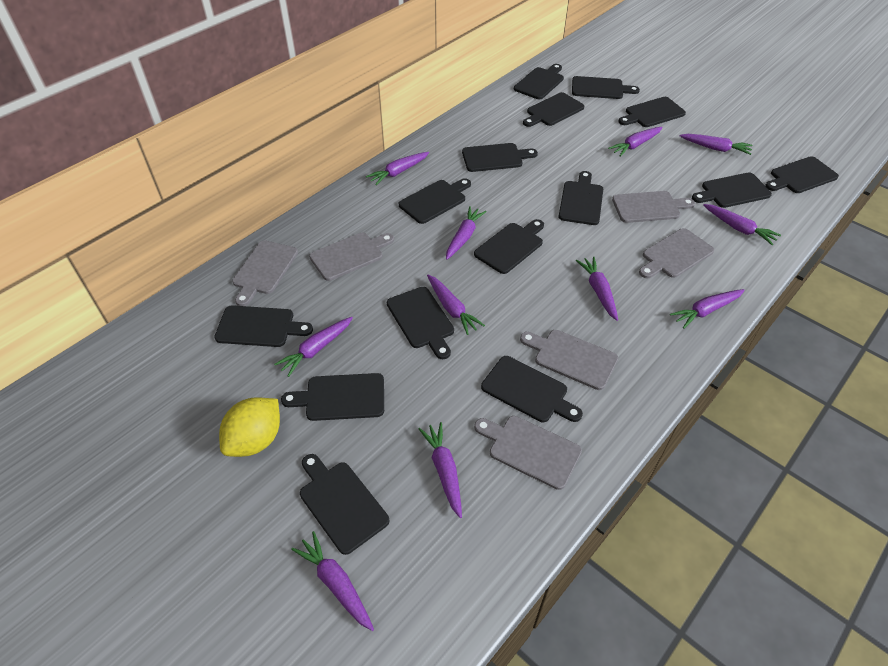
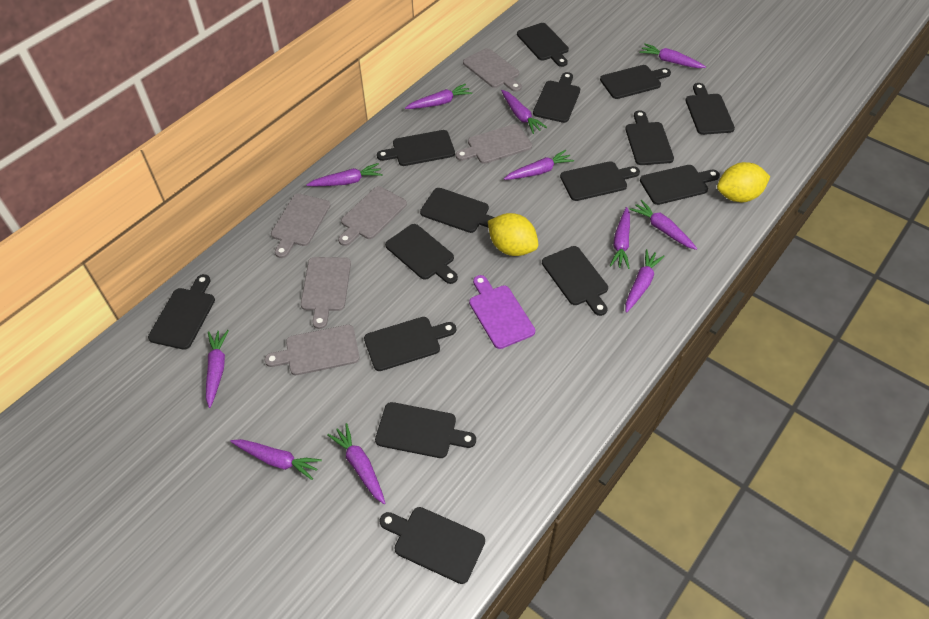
purple cutting board: 0 -> 1
yellow lemon: 1 -> 2

